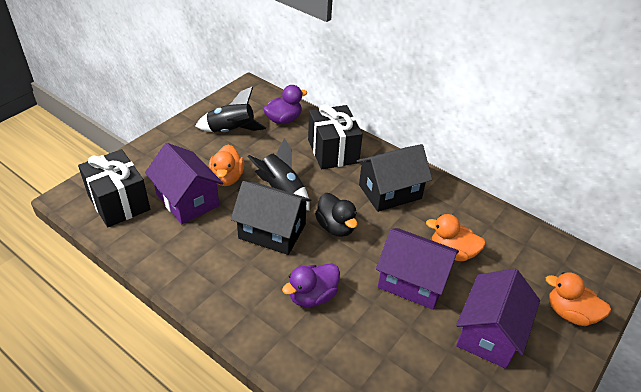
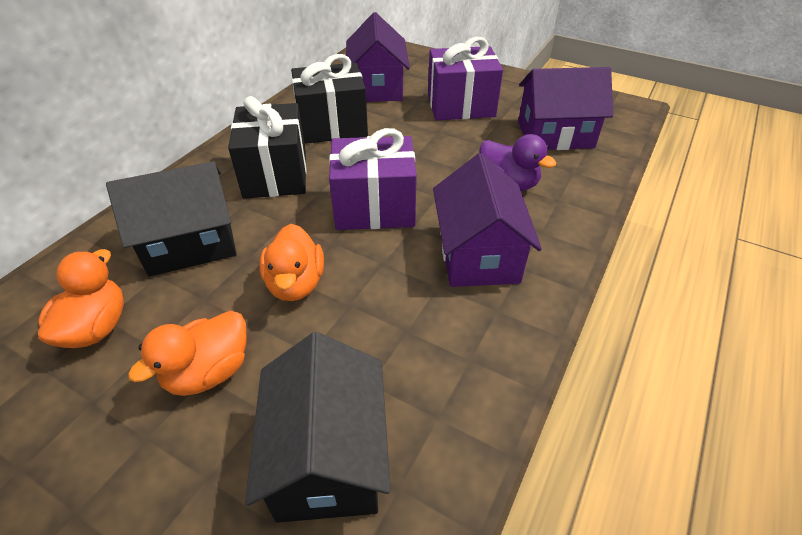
black duck: 1 -> 0
black rocket: 2 -> 0
purple duck: 2 -> 1
purple gift: 0 -> 2

